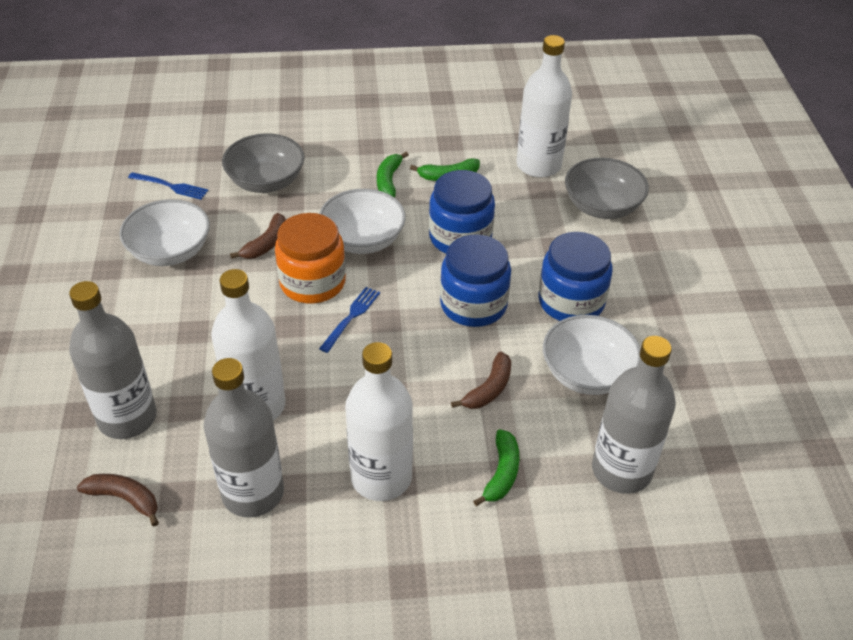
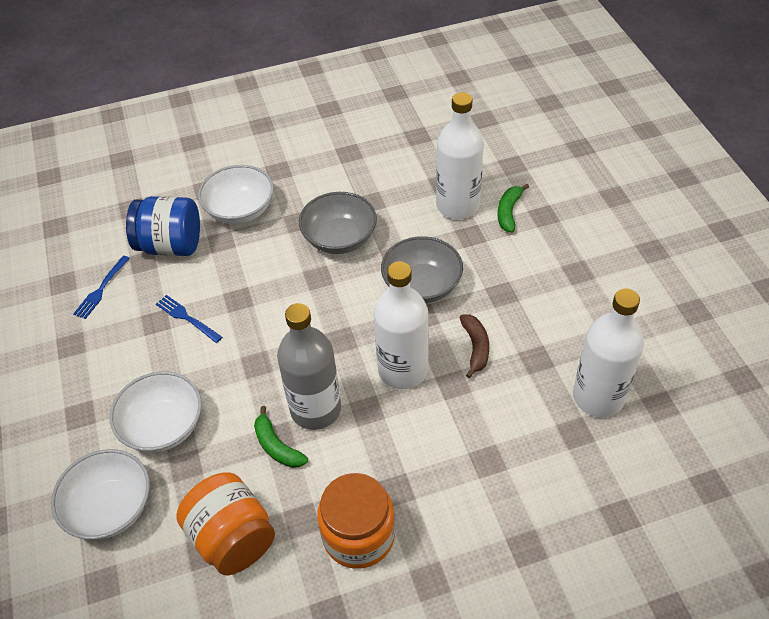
blue jar: 3 -> 1
brown banana: 3 -> 1
green banana: 3 -> 2
grey bottle: 3 -> 1
orange jar: 1 -> 2

